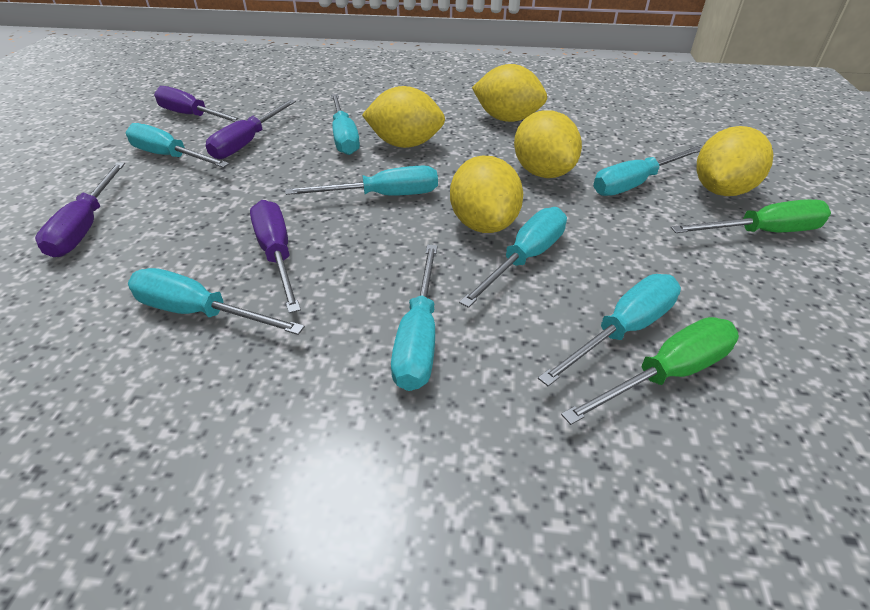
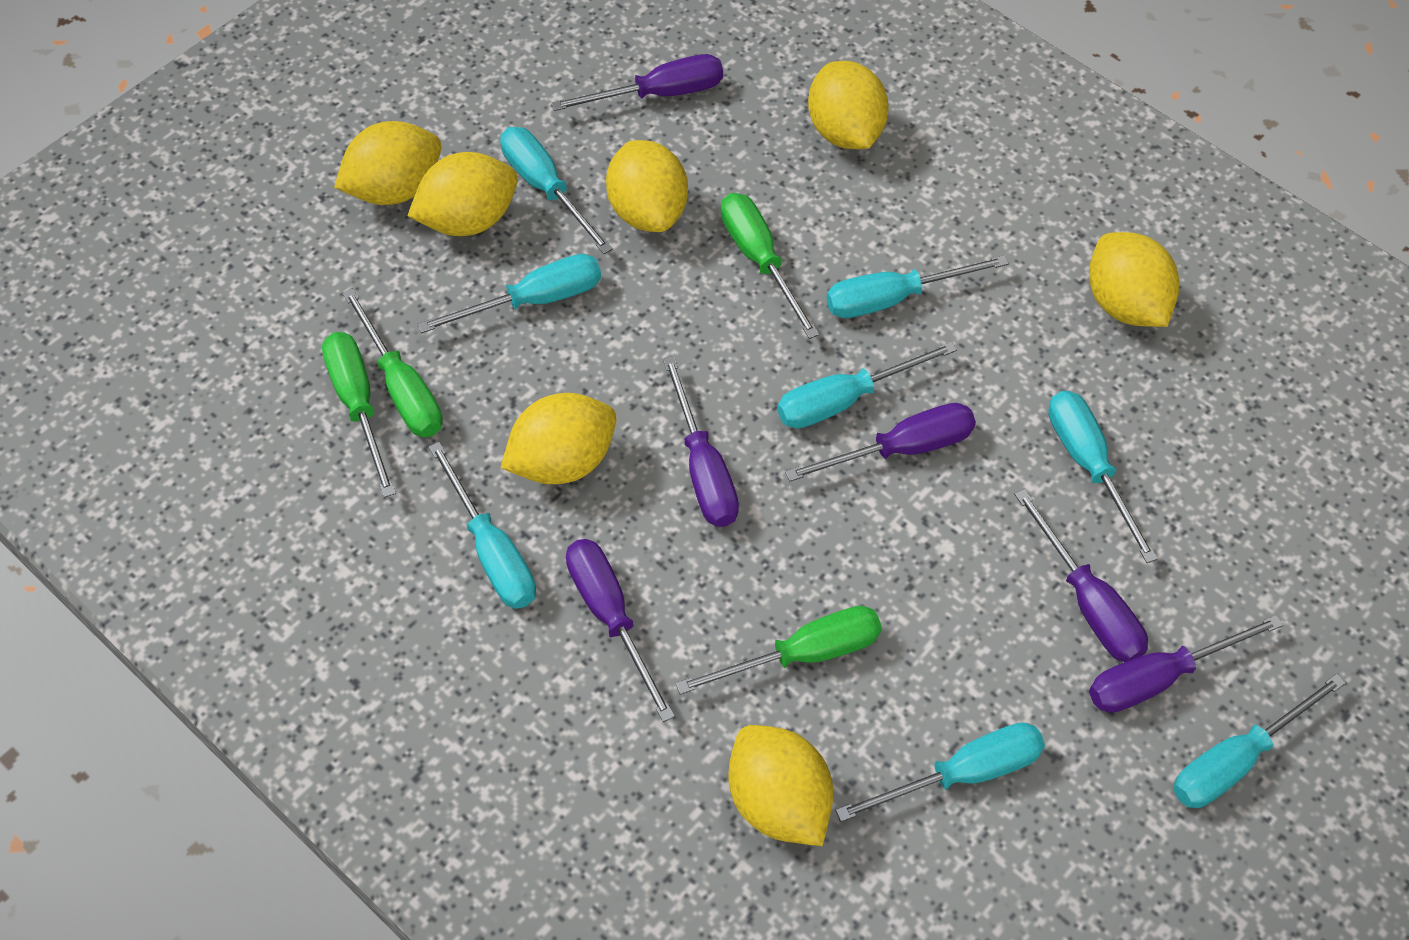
green screwdriver: 2 -> 4
purple screwdriver: 4 -> 6
yellow lemon: 5 -> 7

